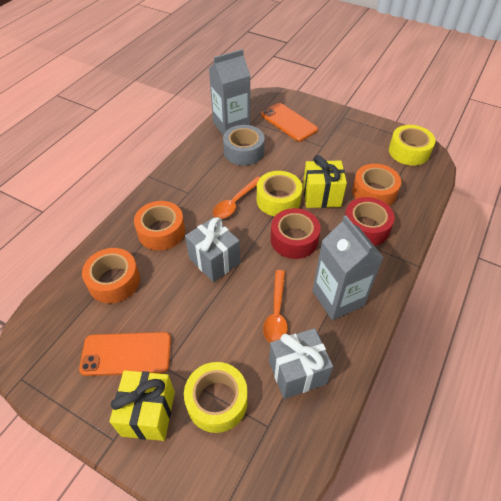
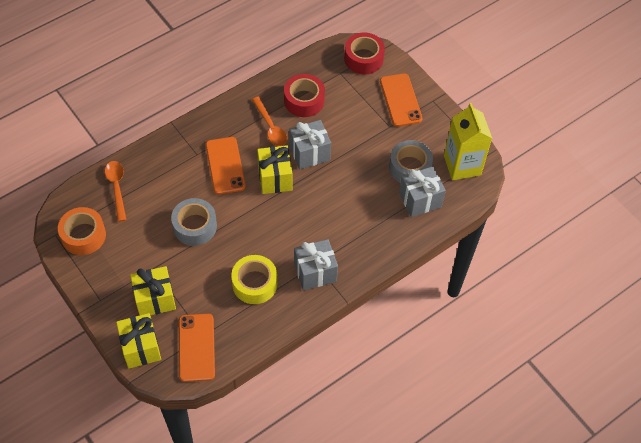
grey carton: 2 -> 0
grey gift: 2 -> 3
grey tape: 1 -> 2
orange phone: 2 -> 3
orange tape: 3 -> 1
yellow carton: 0 -> 1
yellow gift: 2 -> 3
yellow tape: 3 -> 1

